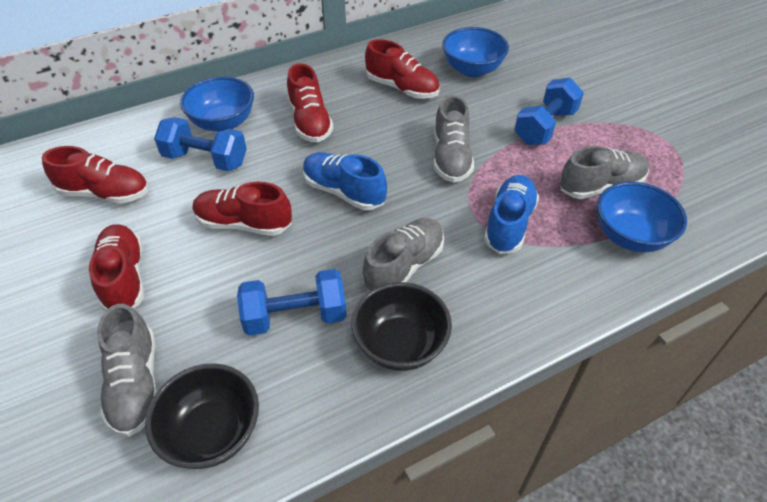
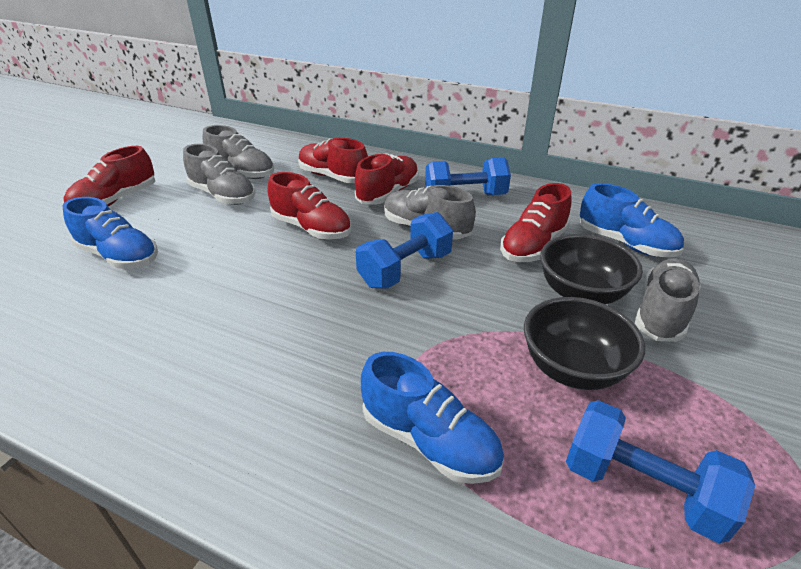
blue bowl: 3 -> 0
blue shoe: 2 -> 3

